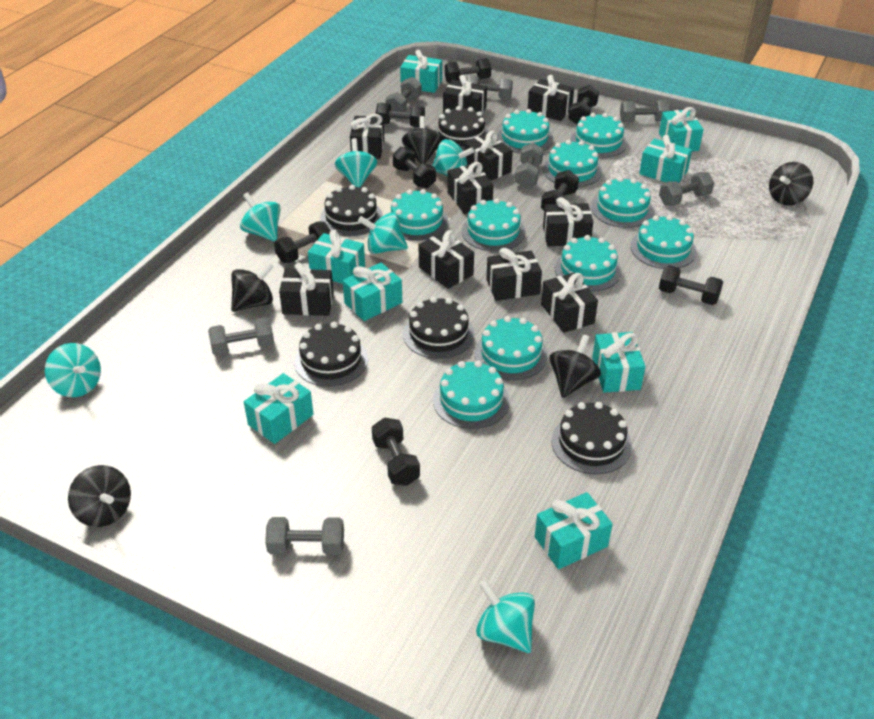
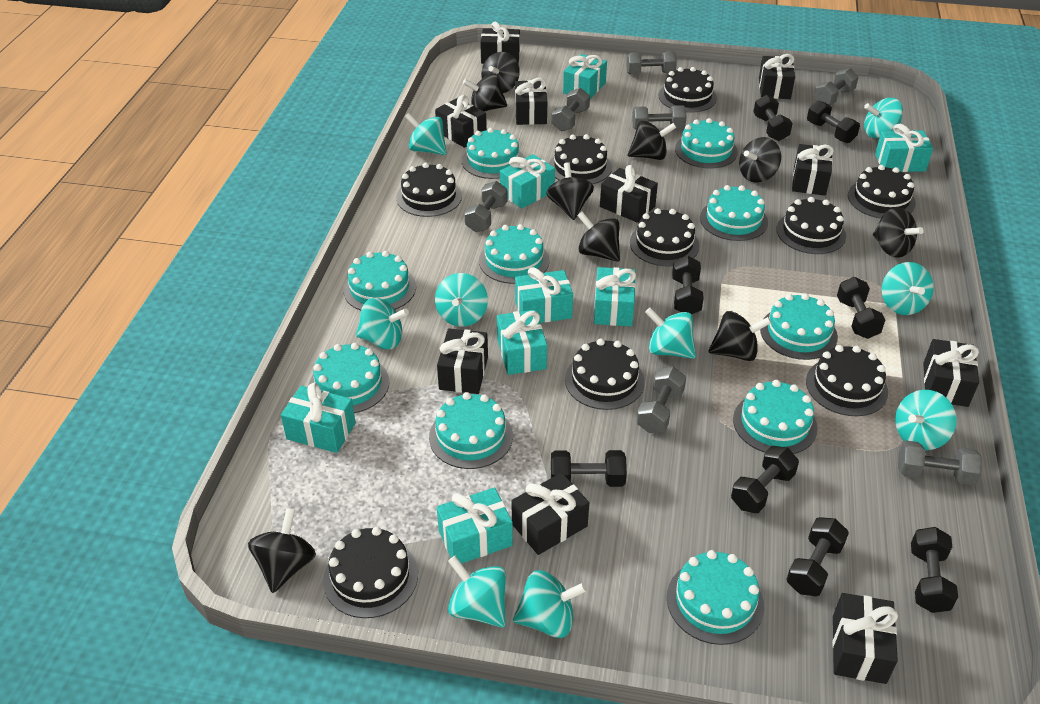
black cake: 5 -> 9
black spinning top: 5 -> 9
turquoise spinning top: 6 -> 9

